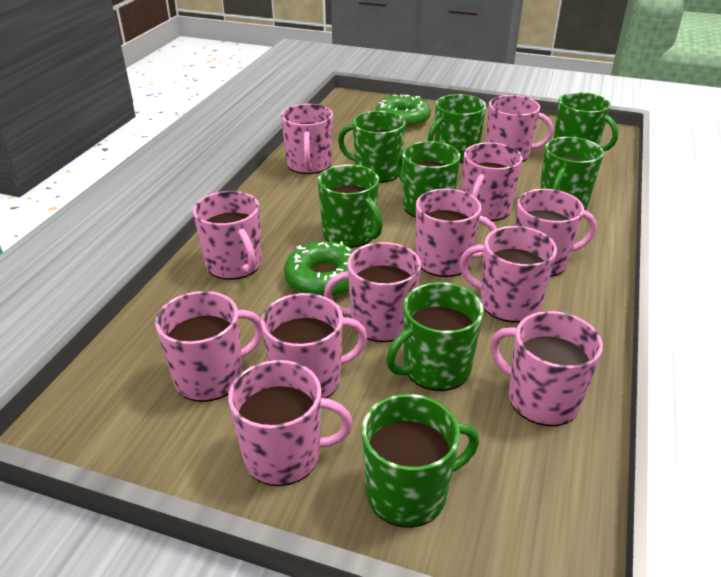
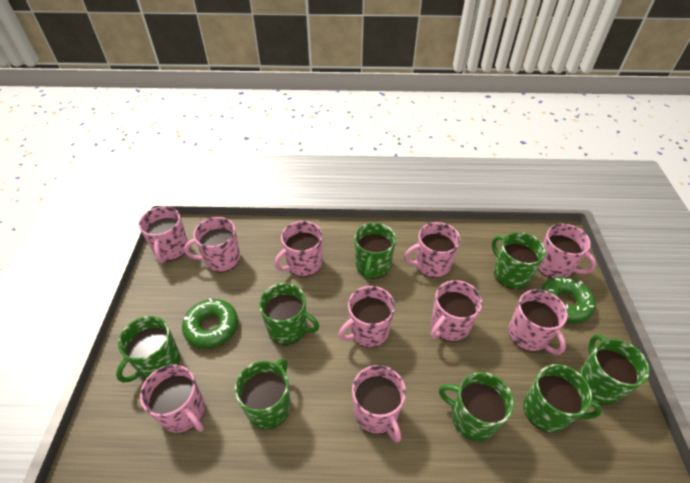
pink mug: 12 -> 10

